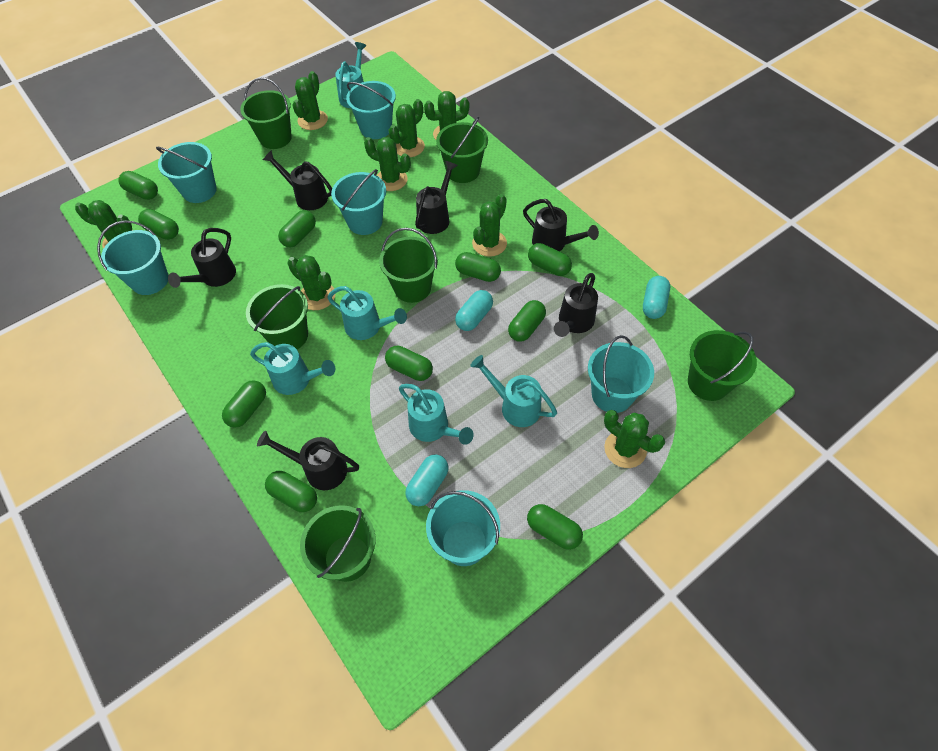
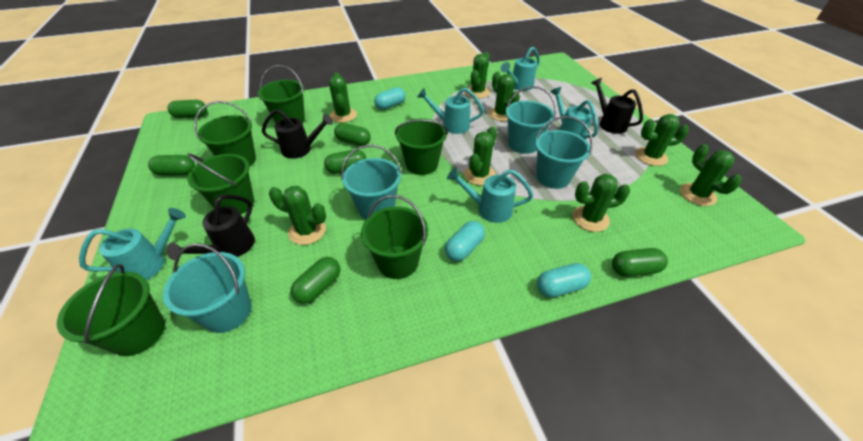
black watering can: 6 -> 3
green capsule: 10 -> 6
turquoise bucket: 6 -> 4

